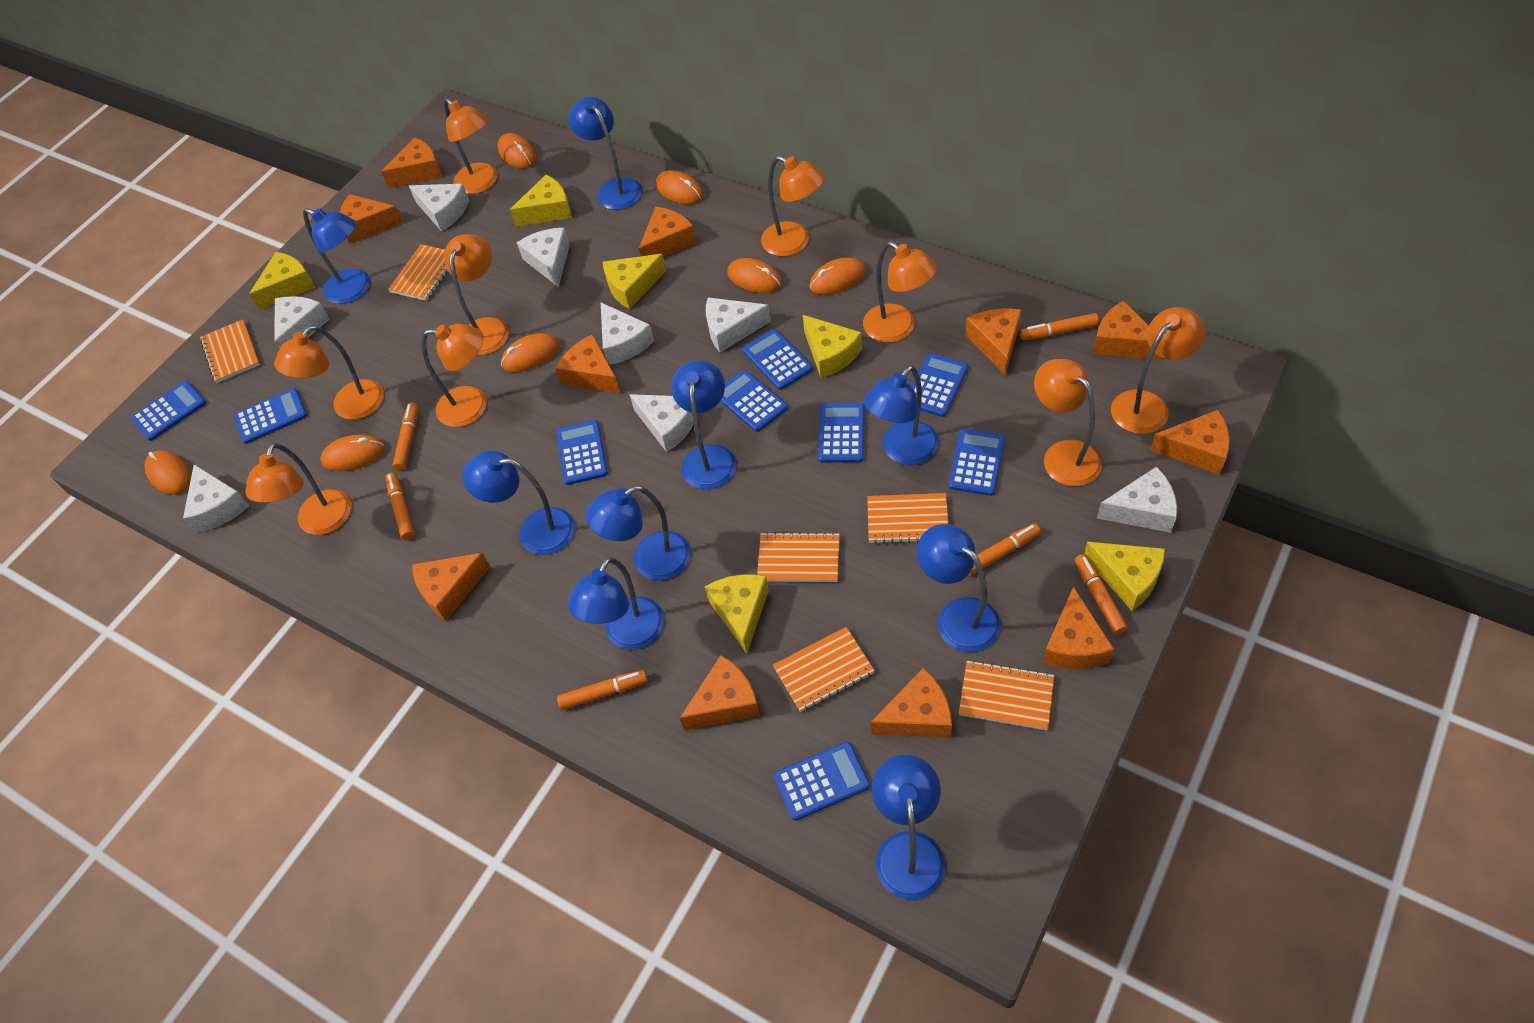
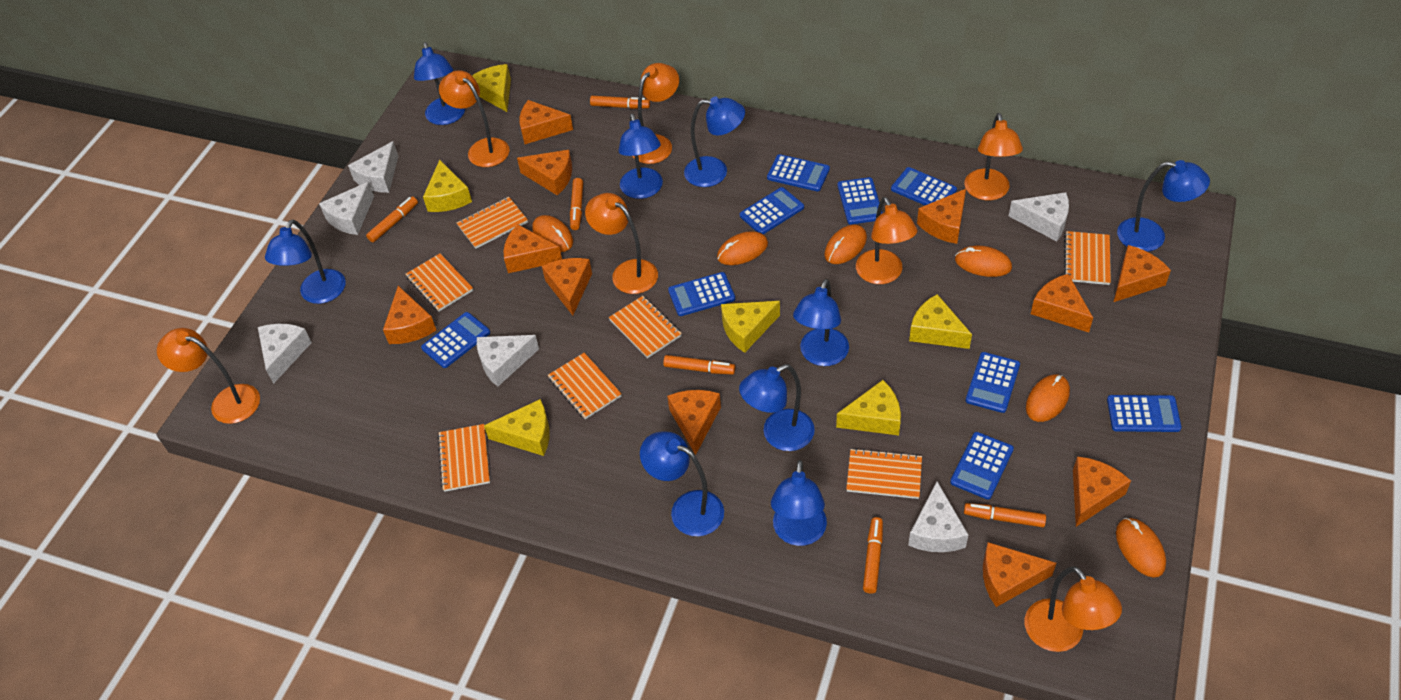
orange lamp: 9 -> 7
orange mouse: 7 -> 6
orange notebook: 6 -> 7
white cheese: 8 -> 6

